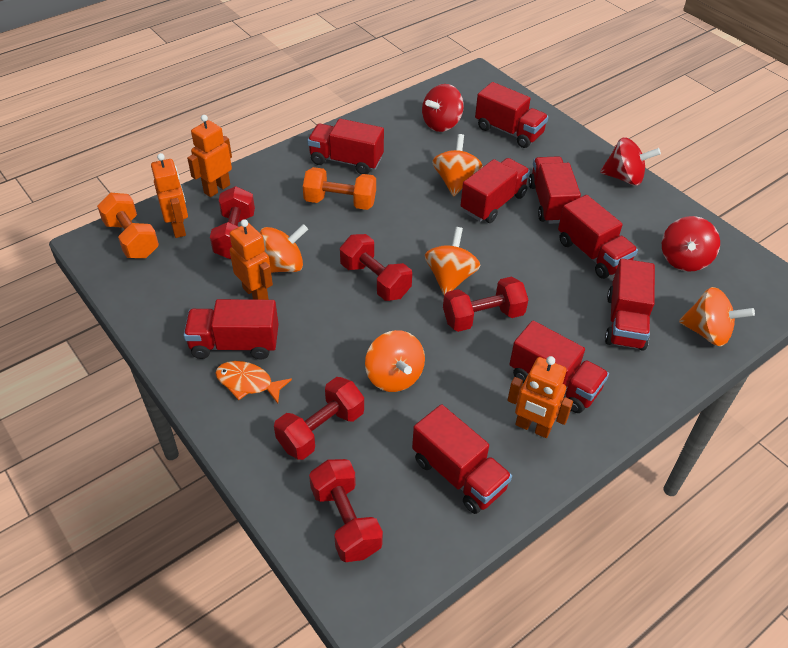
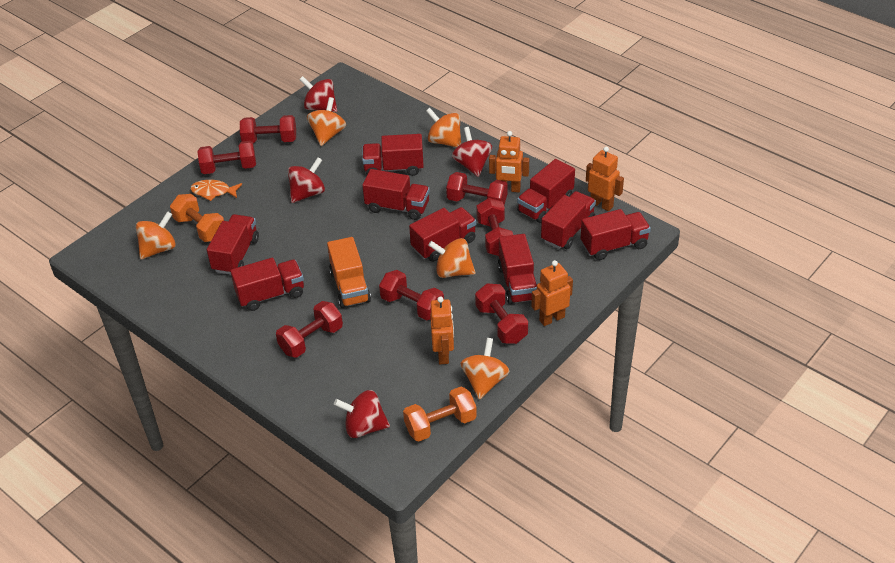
orange truck: 0 -> 1
red dumbbell: 5 -> 7
red spinning top: 3 -> 4

